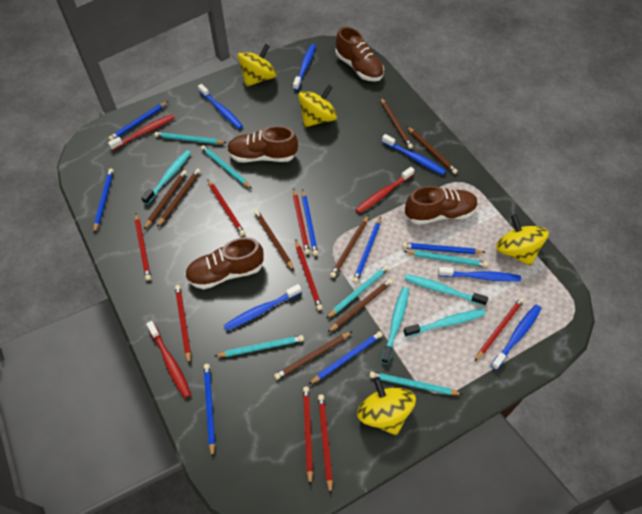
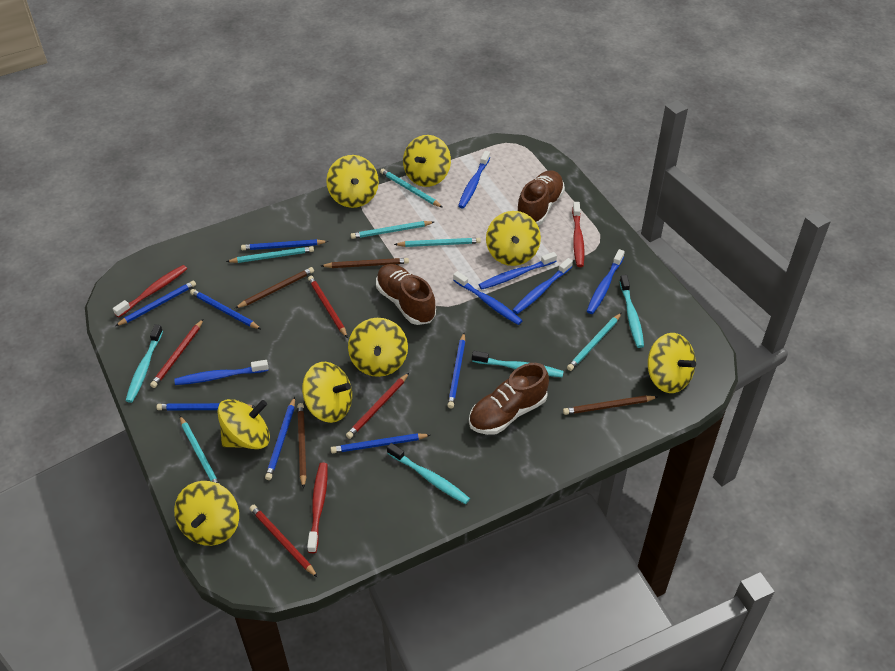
brown pencil: 8 -> 4
brown shoe: 4 -> 3
red pencil: 8 -> 4
yellow spinning top: 4 -> 8

